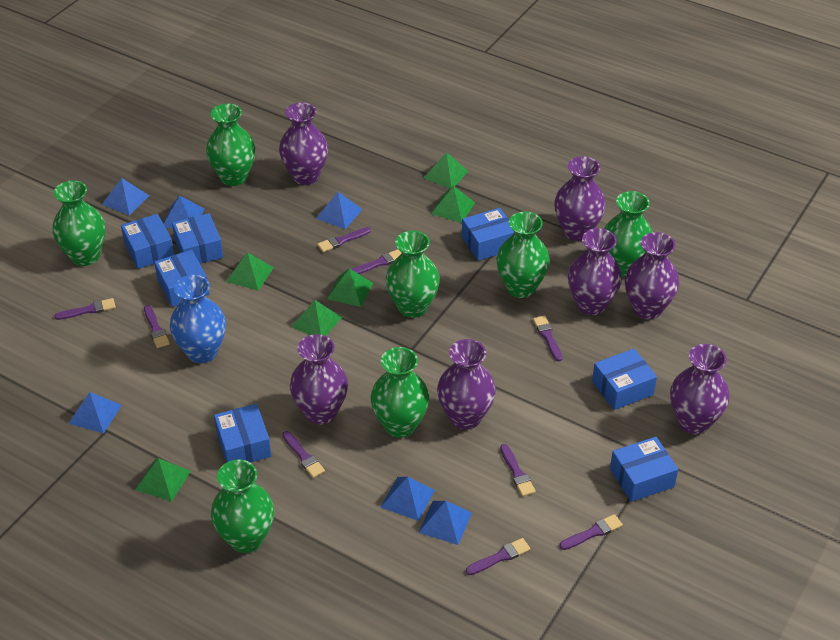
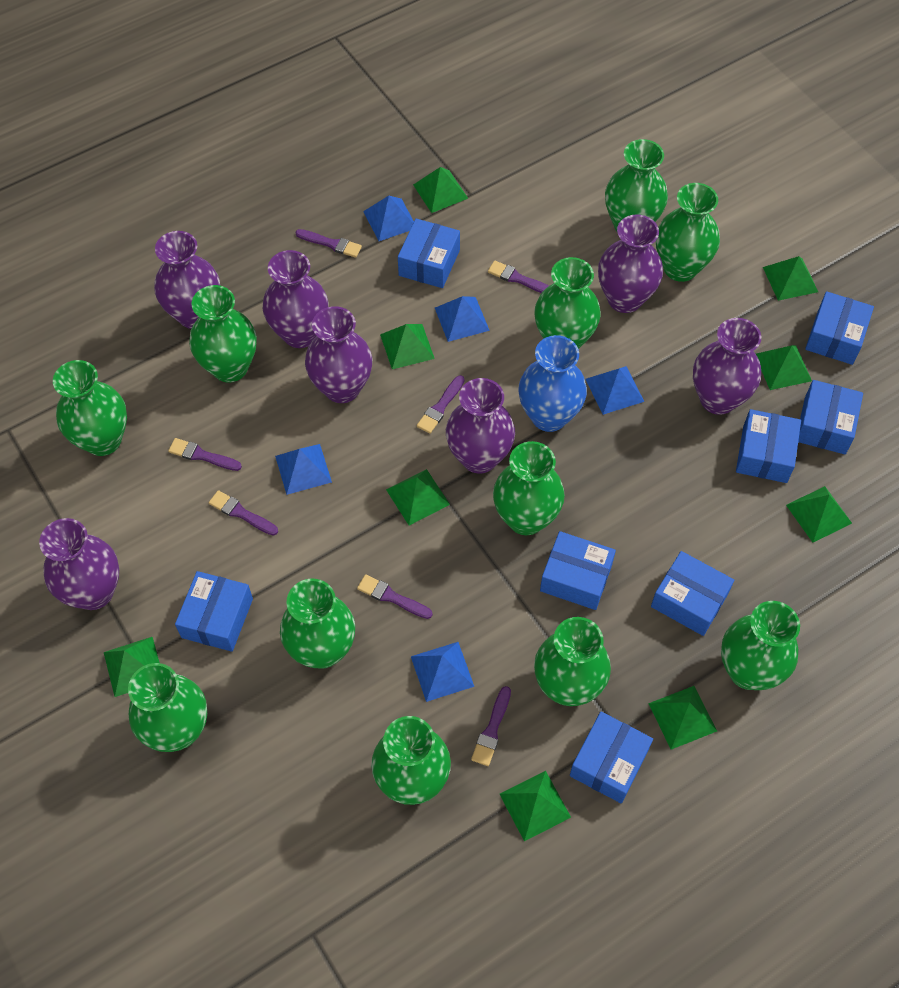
blue box: 7 -> 8
blue pyramid: 6 -> 5
green pyramid: 6 -> 9
green vase: 7 -> 11
purple brush: 9 -> 7

